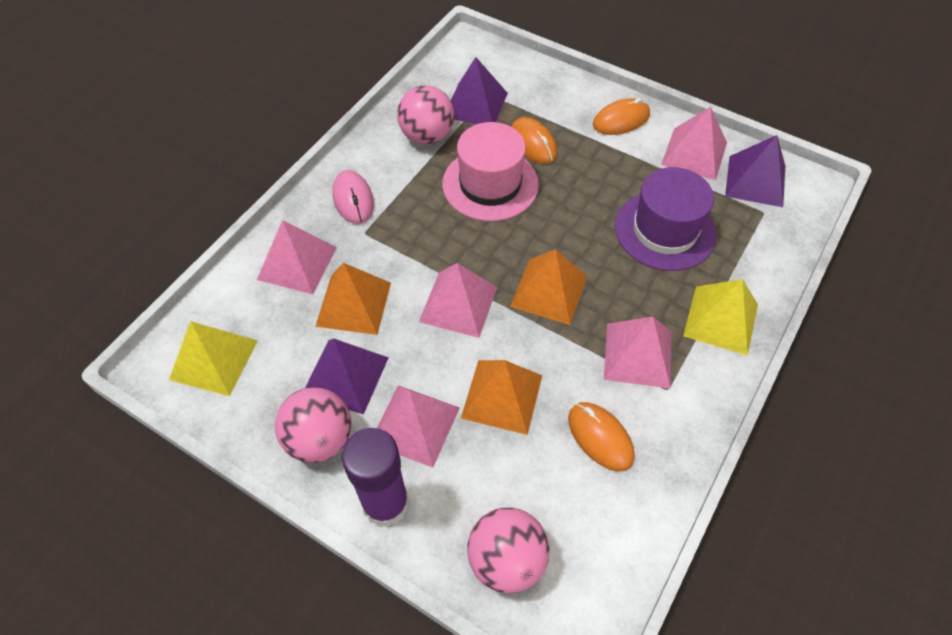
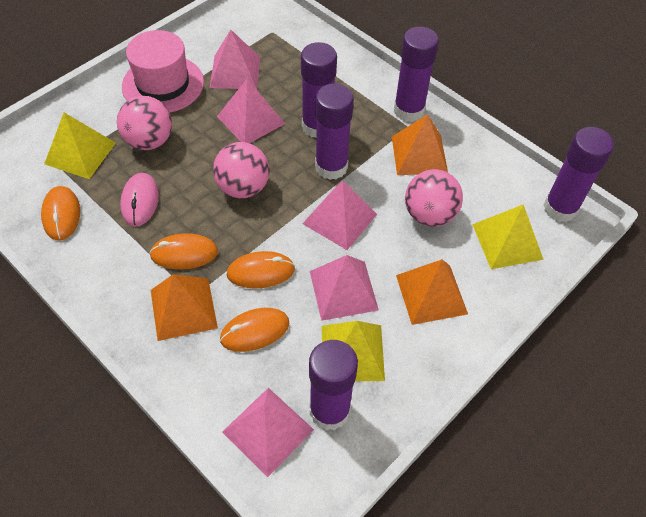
orange mouse: 3 -> 4
purple glue stick: 1 -> 5
purple hat: 1 -> 0
purple pyramid: 3 -> 0
yellow pyramid: 2 -> 3

